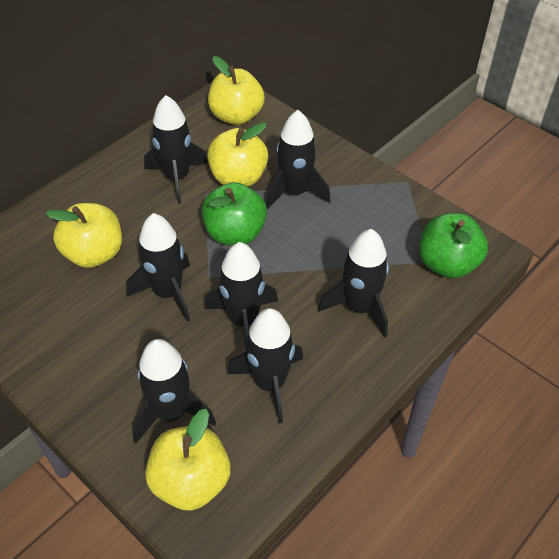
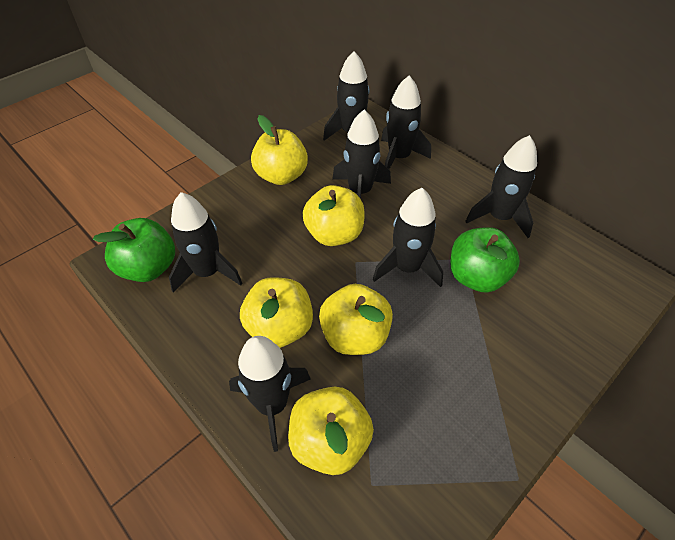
yellow apple: 4 -> 5

